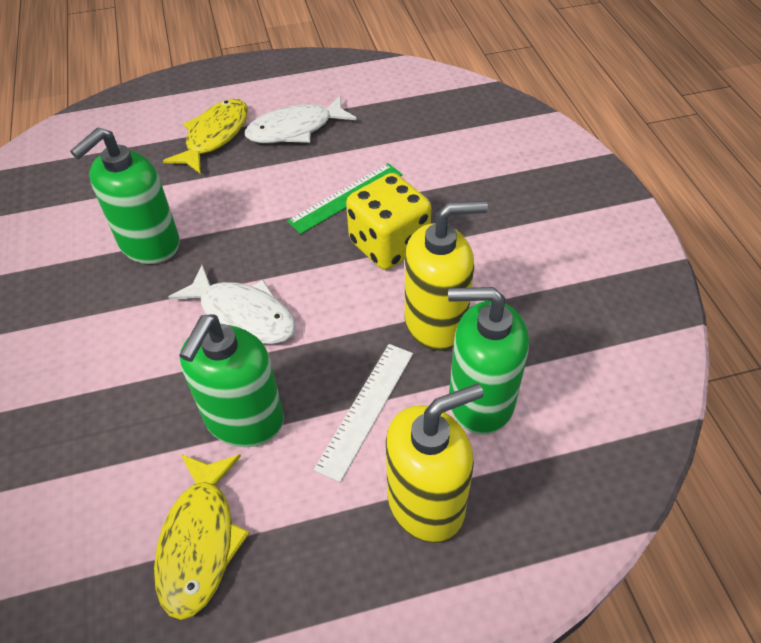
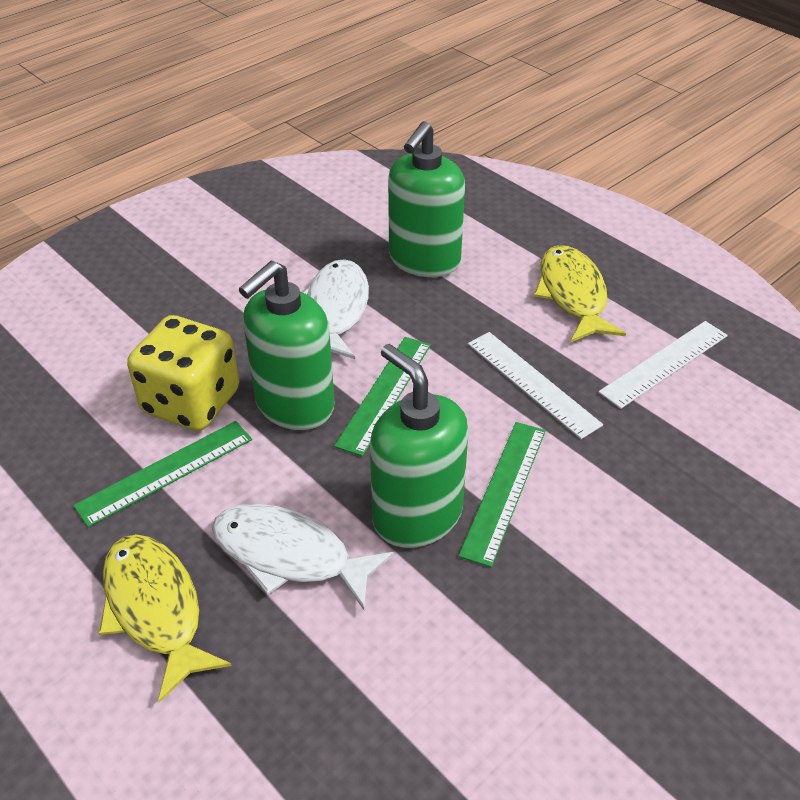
green ruler: 1 -> 3
white ruler: 1 -> 2
yellow soap dispenser: 2 -> 0

